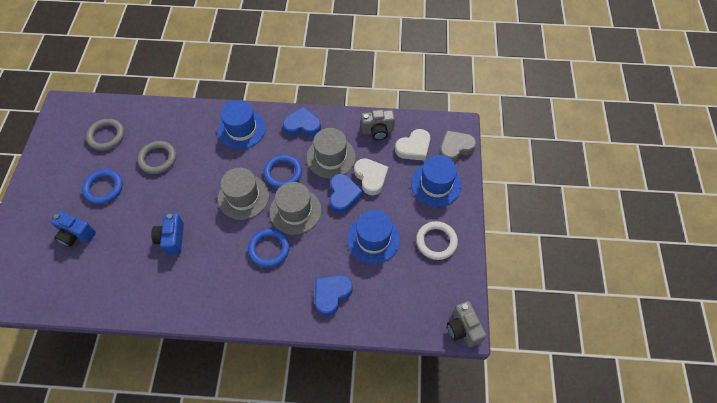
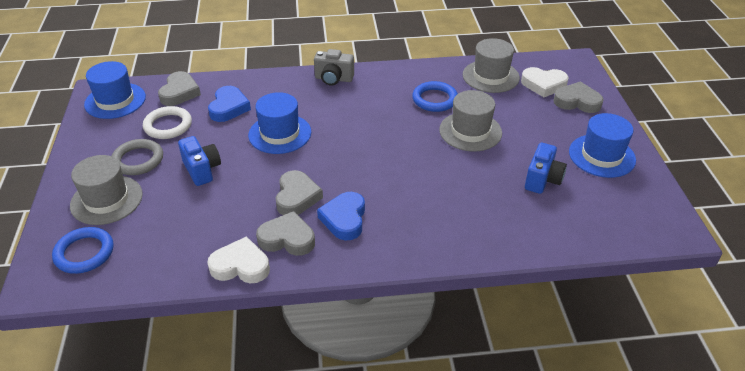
blue heart: 3 -> 2
blue ring: 3 -> 2
grey camera: 2 -> 1
grey heart: 1 -> 4
grey ring: 2 -> 1

